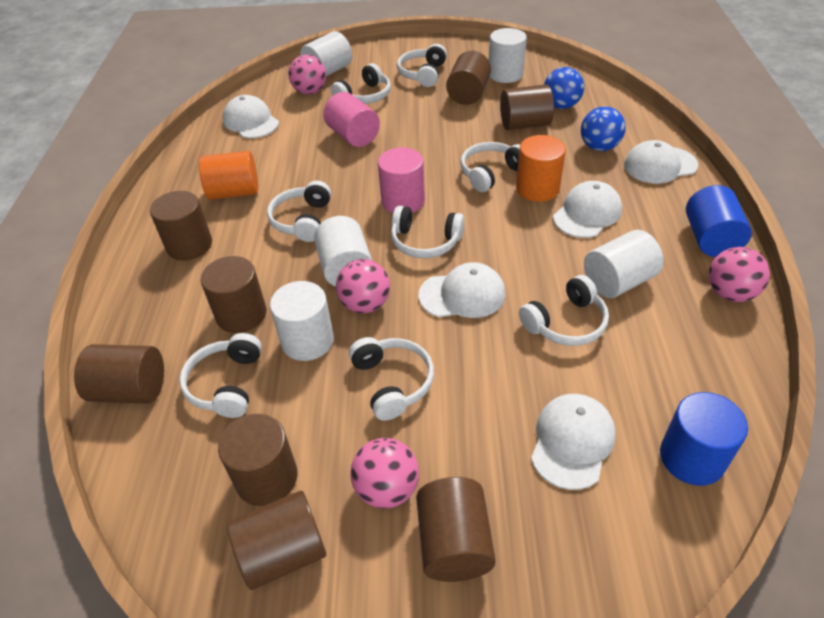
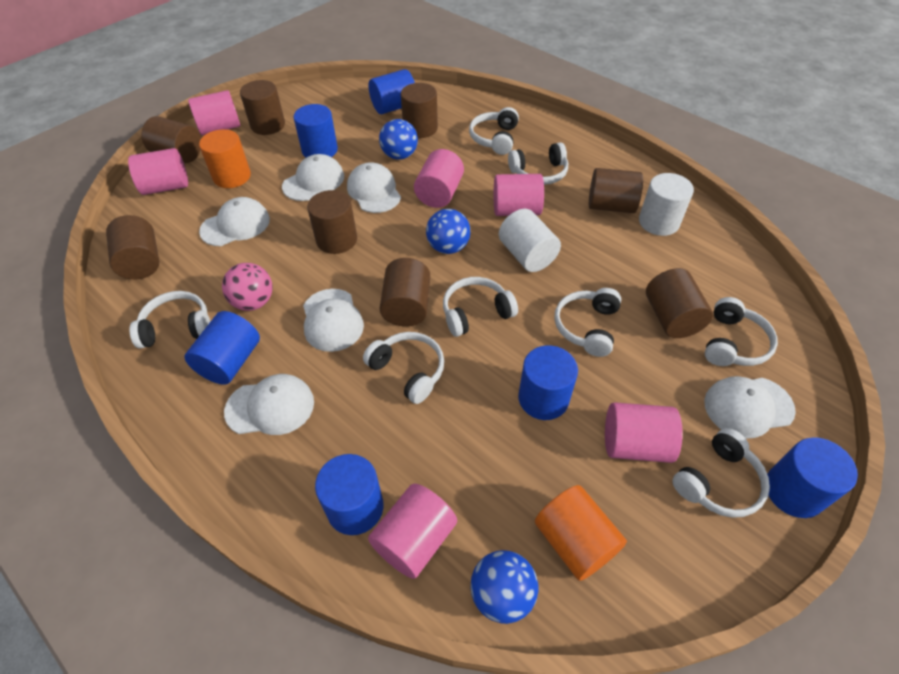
blue ball: 2 -> 3
blue cylinder: 2 -> 6
pink ball: 4 -> 1
pink cylinder: 2 -> 6
white cap: 5 -> 6
white cylinder: 5 -> 2

